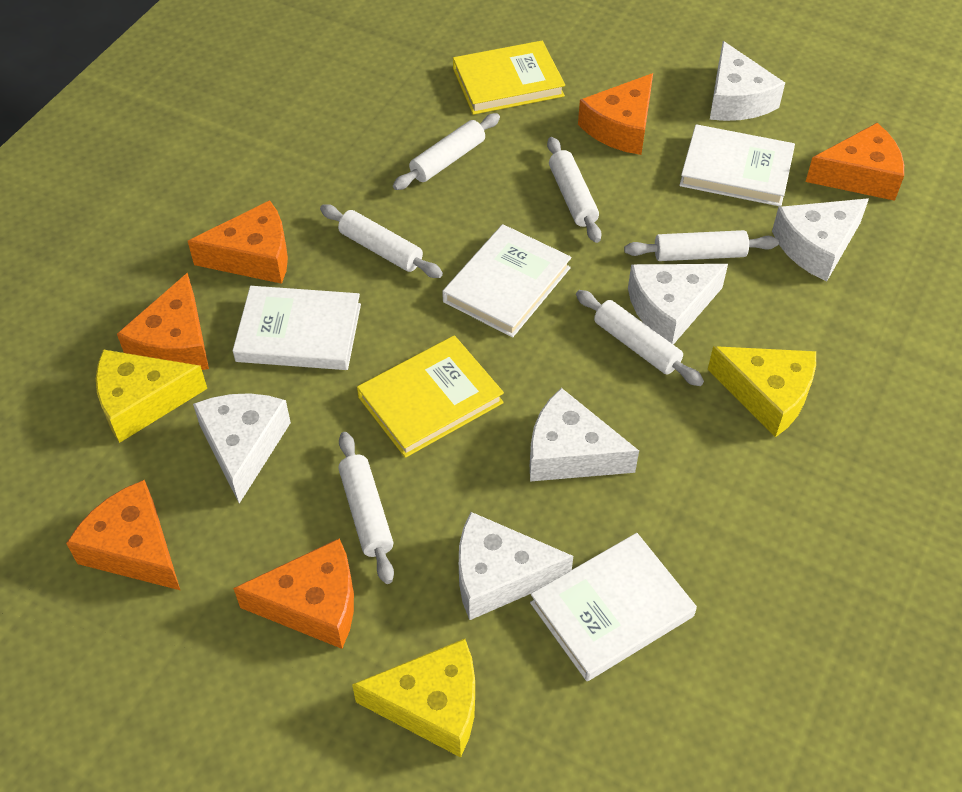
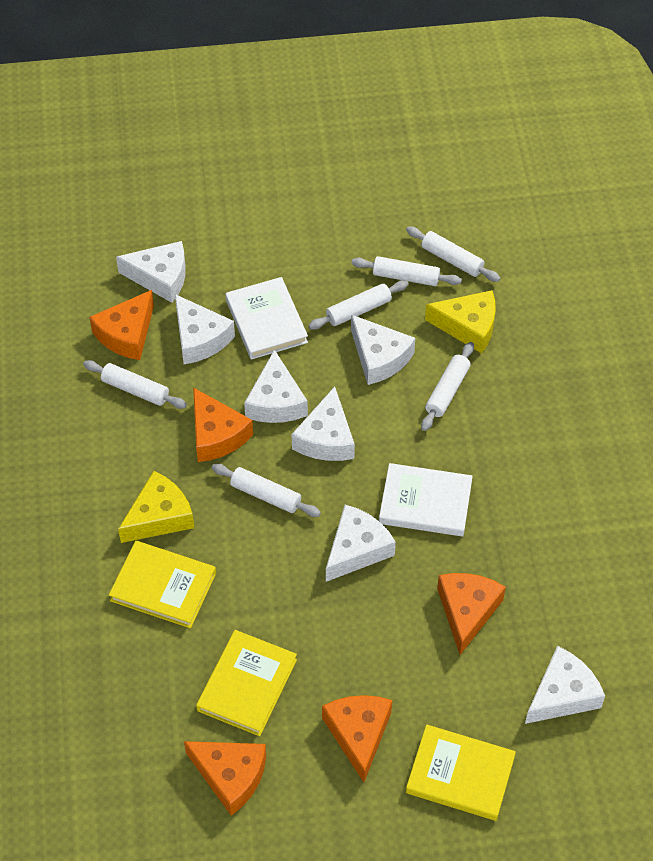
orange cheese: 6 -> 5
white book: 4 -> 2
white cheese: 6 -> 7
yellow book: 2 -> 3
yellow cheese: 3 -> 2

